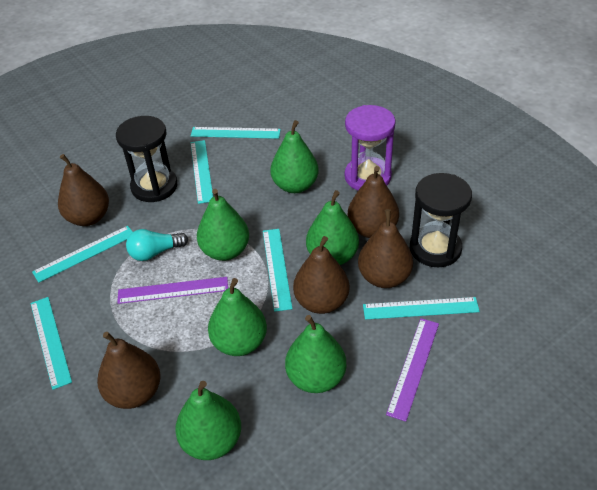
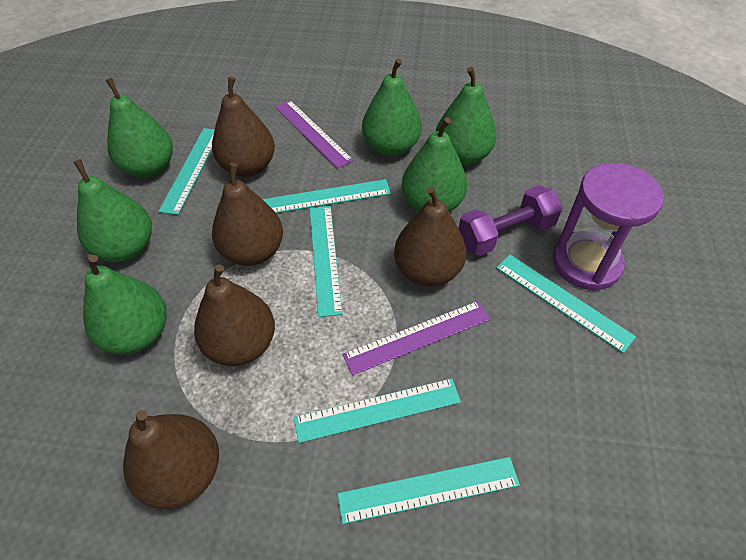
black hourglass: 2 -> 0
purple dumbbell: 0 -> 1
turquoise light bulb: 1 -> 0

